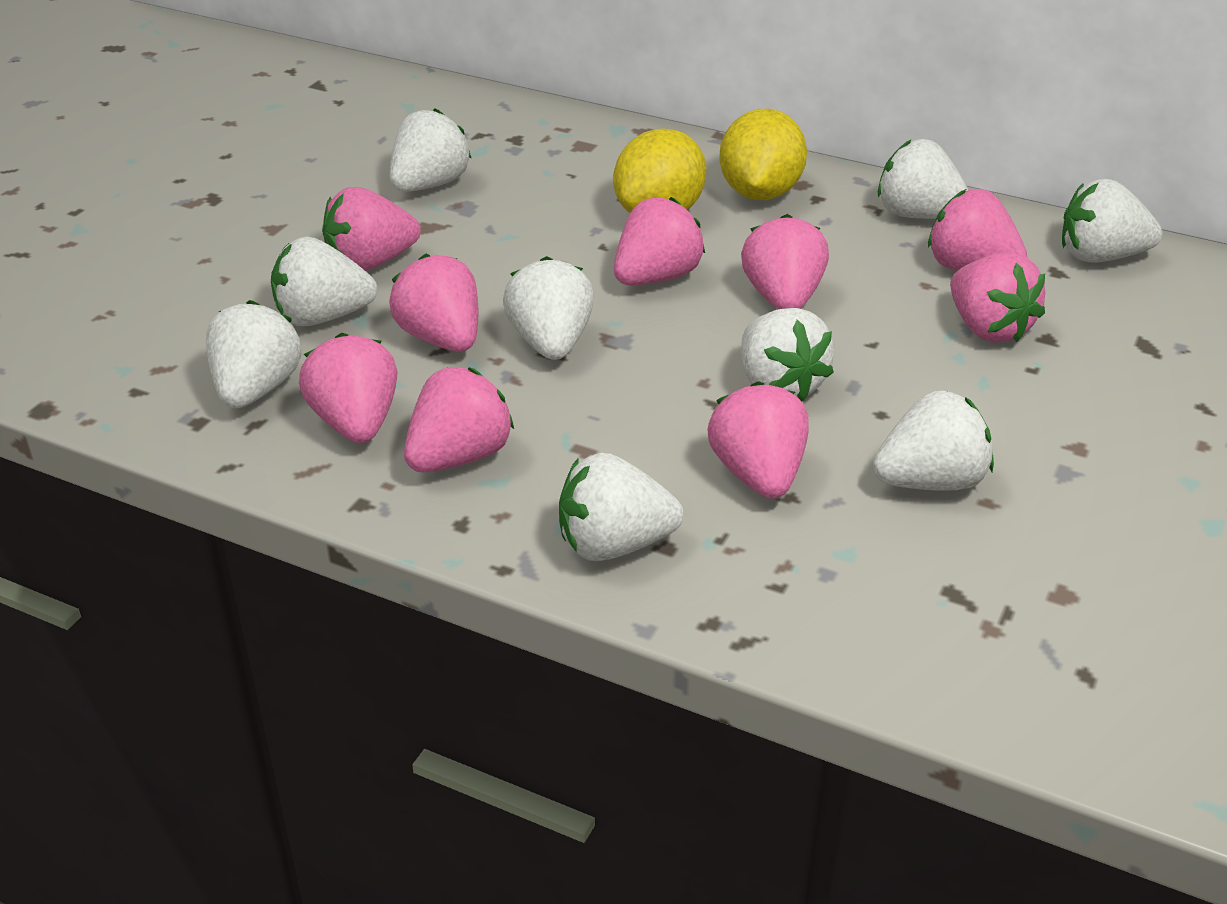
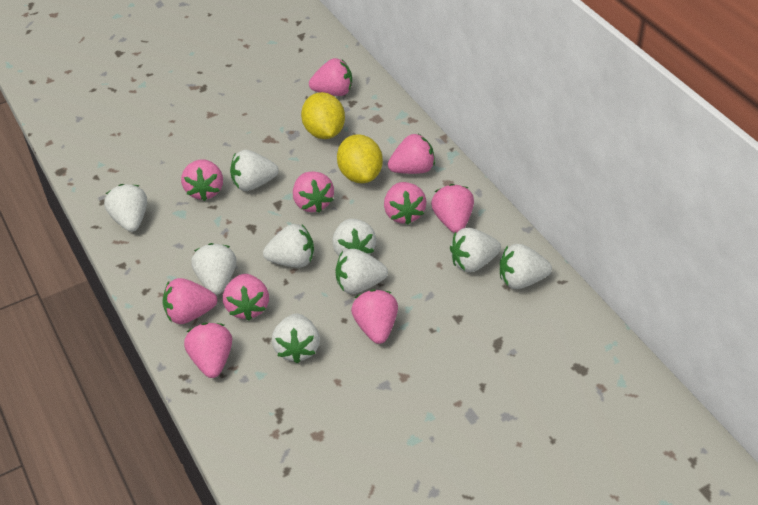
pink strawberry: 9 -> 10

